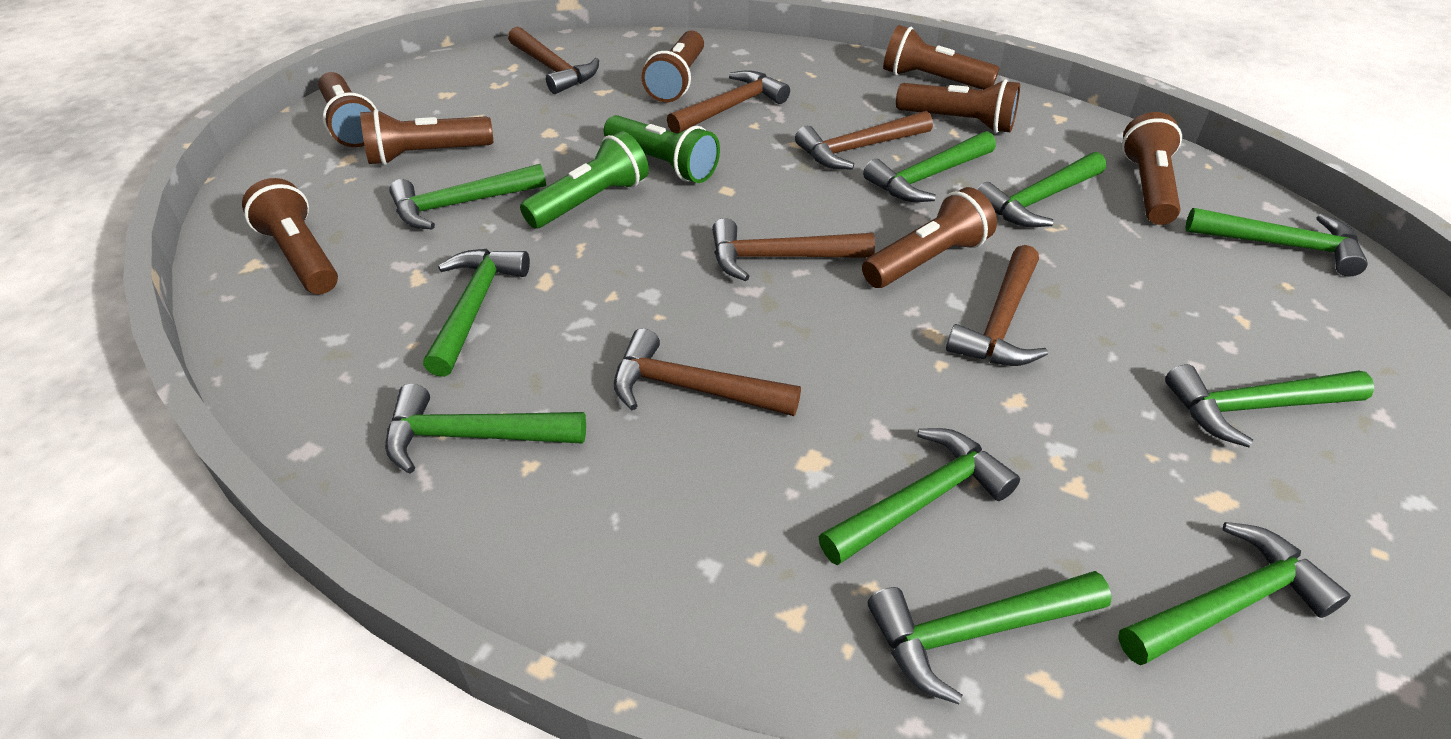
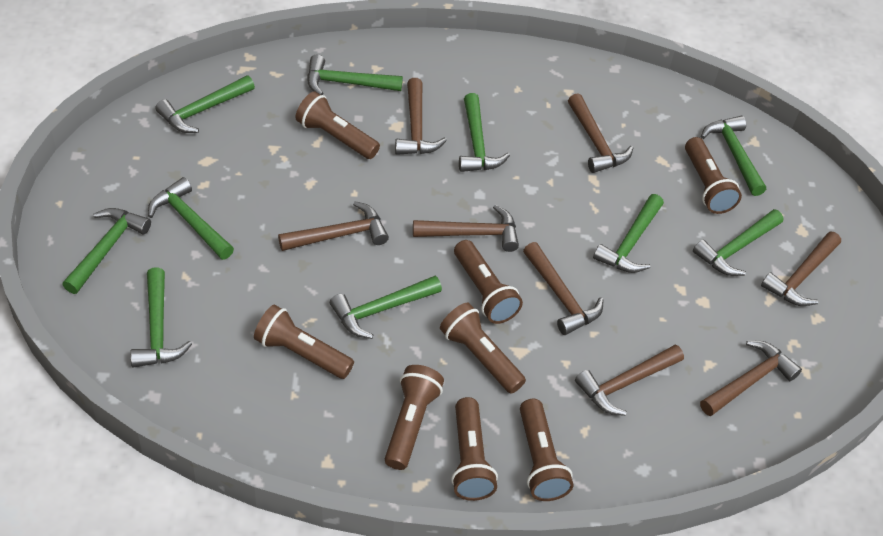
brown hammer: 6 -> 8
green flashlight: 2 -> 0

